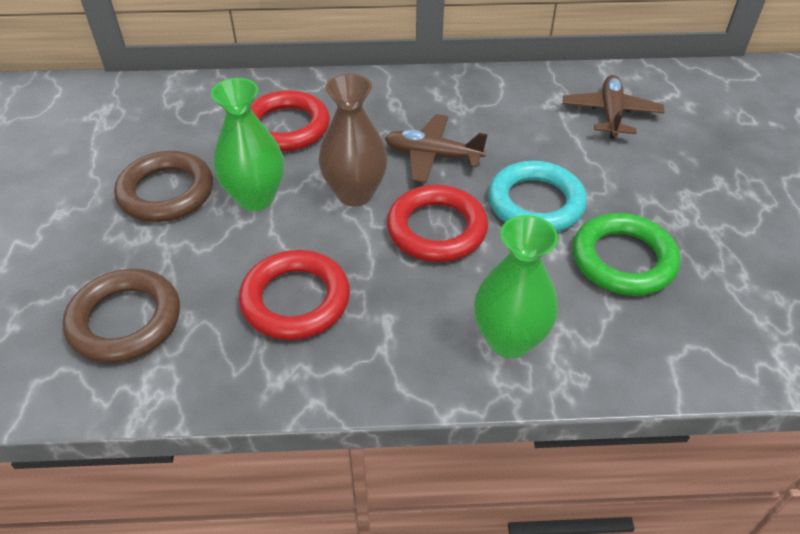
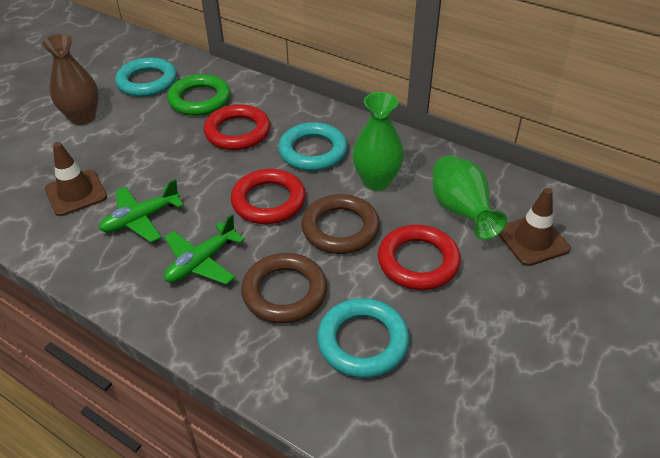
brown plane: 2 -> 0
brown traffic cone: 0 -> 2
green plane: 0 -> 2
turquoise ring: 1 -> 3

